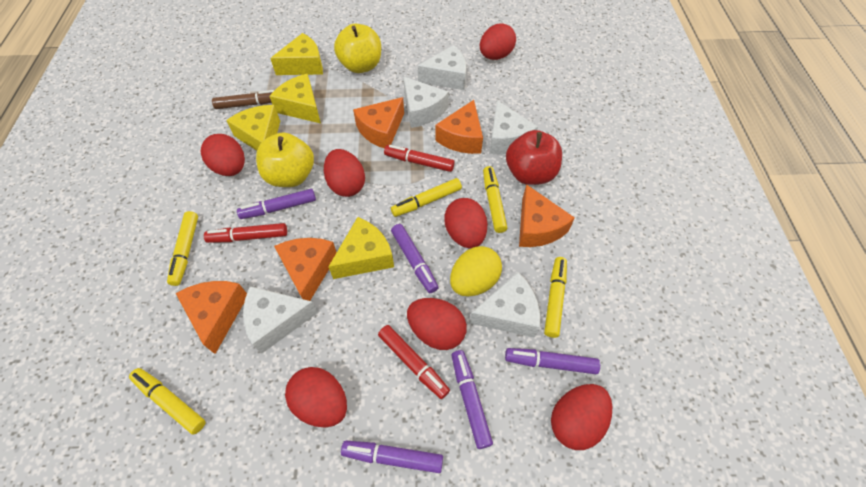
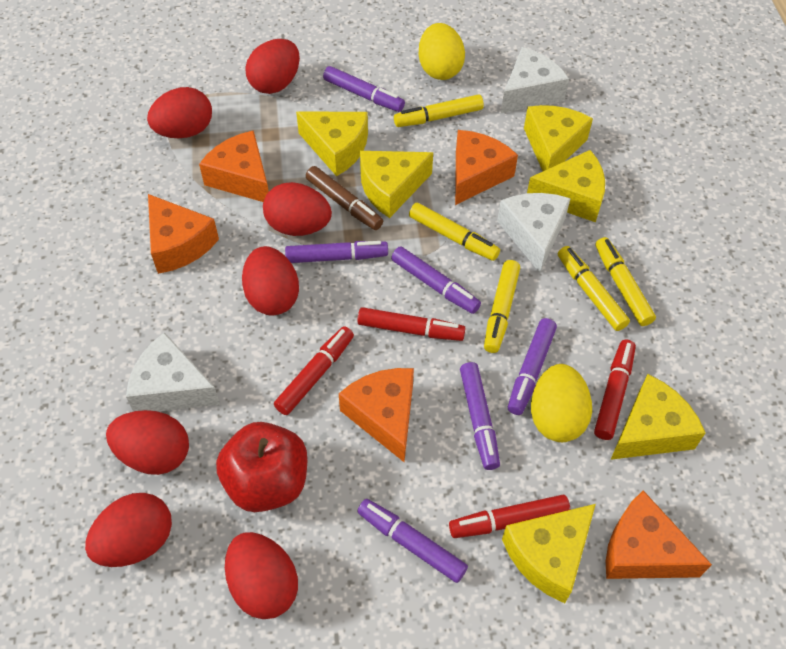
purple marker: 5 -> 6
red marker: 3 -> 4
white cheese: 5 -> 3
yellow apple: 2 -> 0
yellow cheese: 4 -> 6
yellow egg: 1 -> 2

